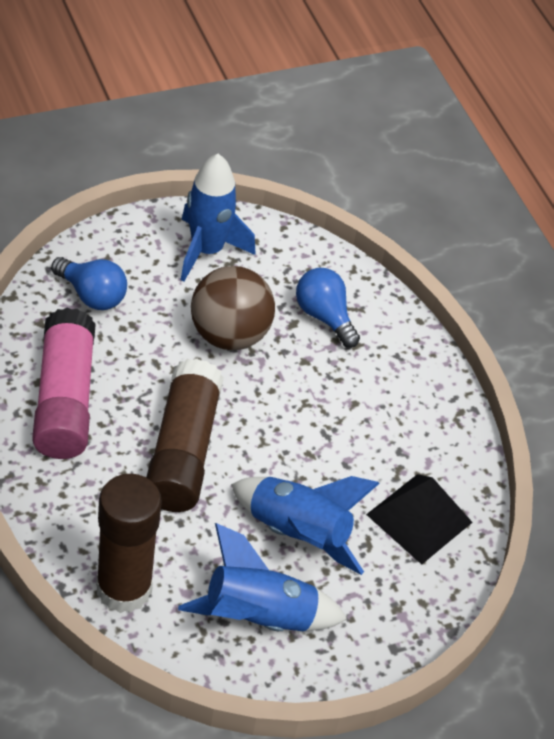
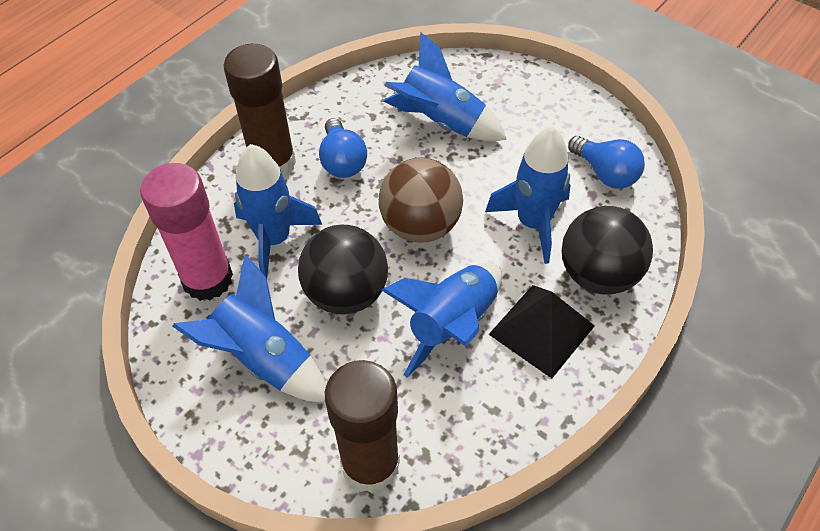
black ball: 0 -> 2
blue rocket: 3 -> 5

